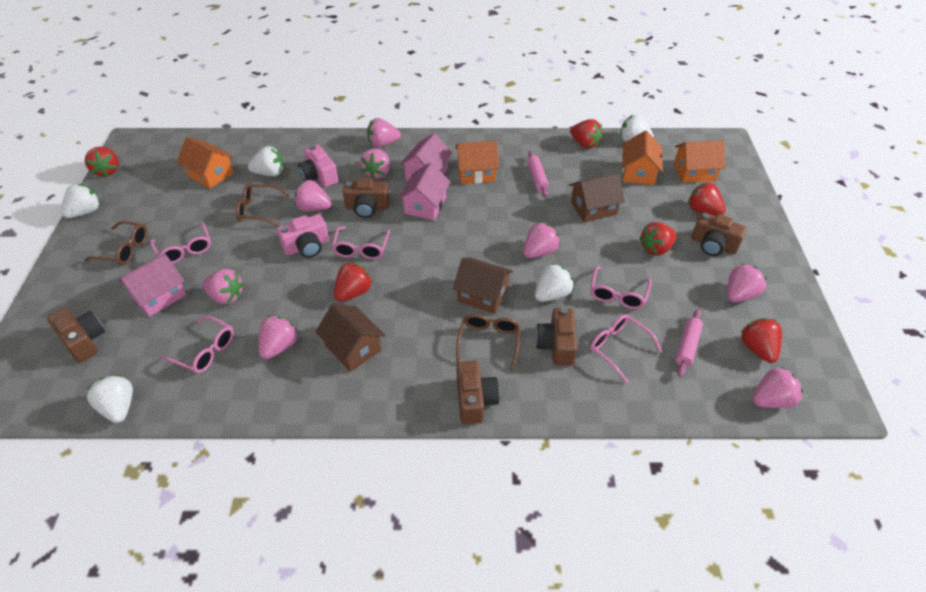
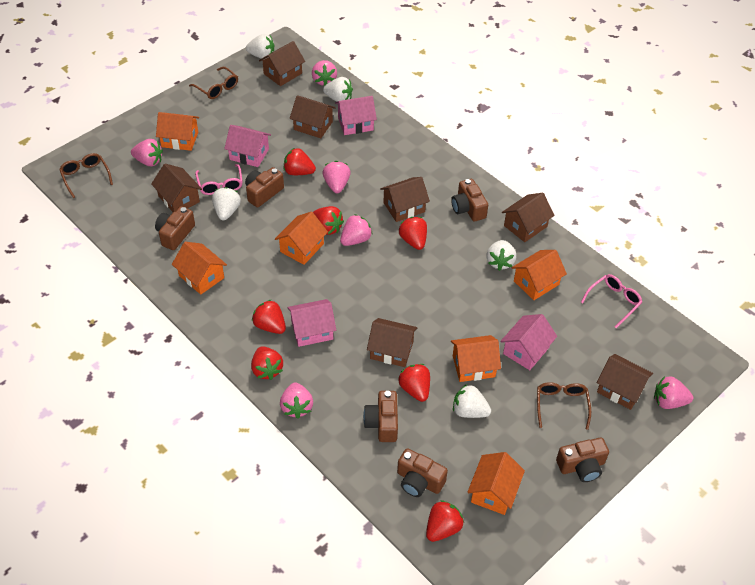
brown camera: 5 -> 6
brown house: 3 -> 7
orange house: 4 -> 6
pink camera: 2 -> 0
pink glasses: 5 -> 2
pink house: 3 -> 4
pink rolling pin: 2 -> 0
pink strawberry: 8 -> 6
red strawberry: 6 -> 7

